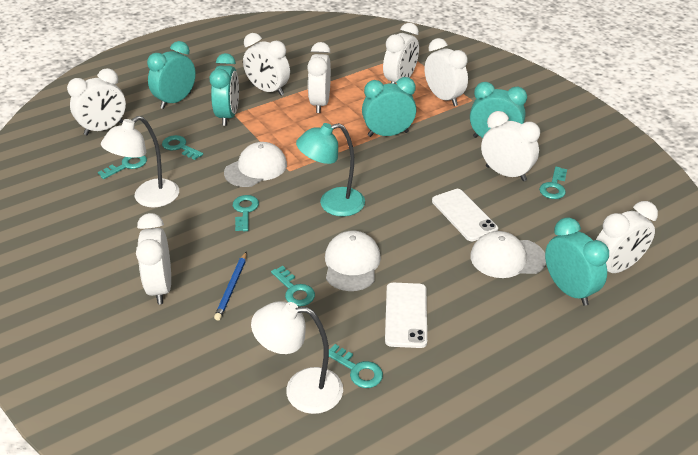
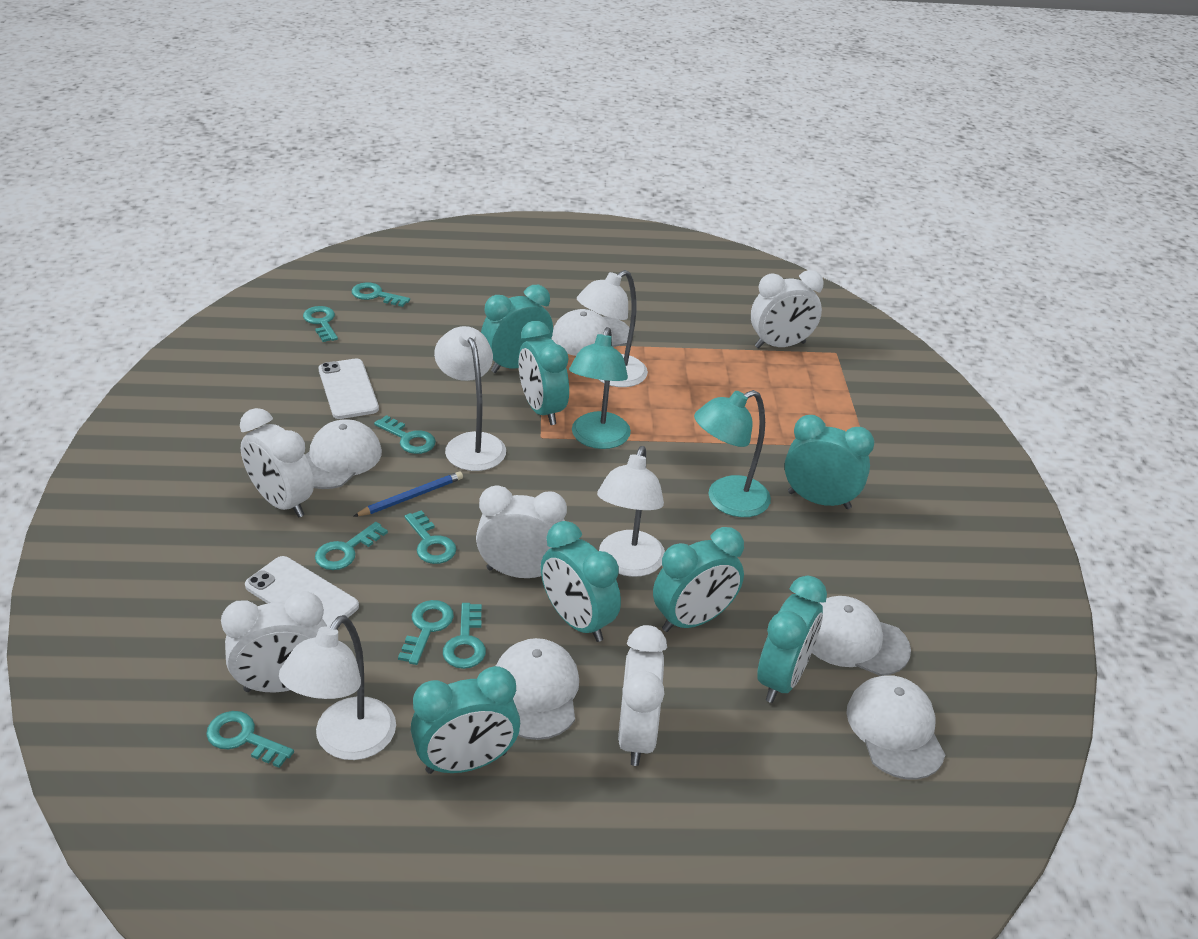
turquoise clock: 5 -> 7
turquoise key: 6 -> 8
turquoise lamp: 1 -> 2
white cap: 3 -> 5
white clock: 8 -> 5
white lamp: 2 -> 4

